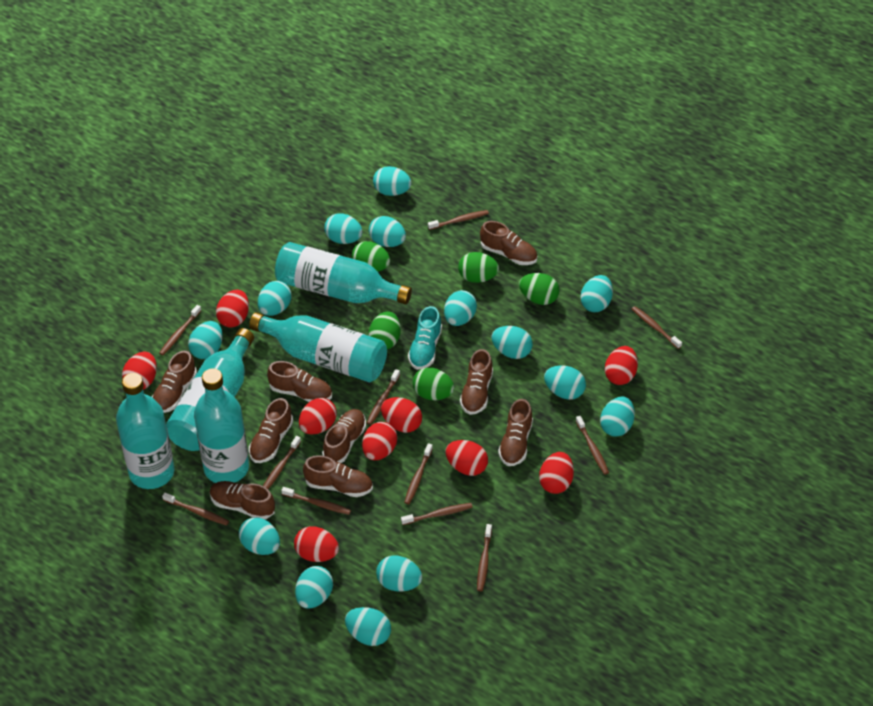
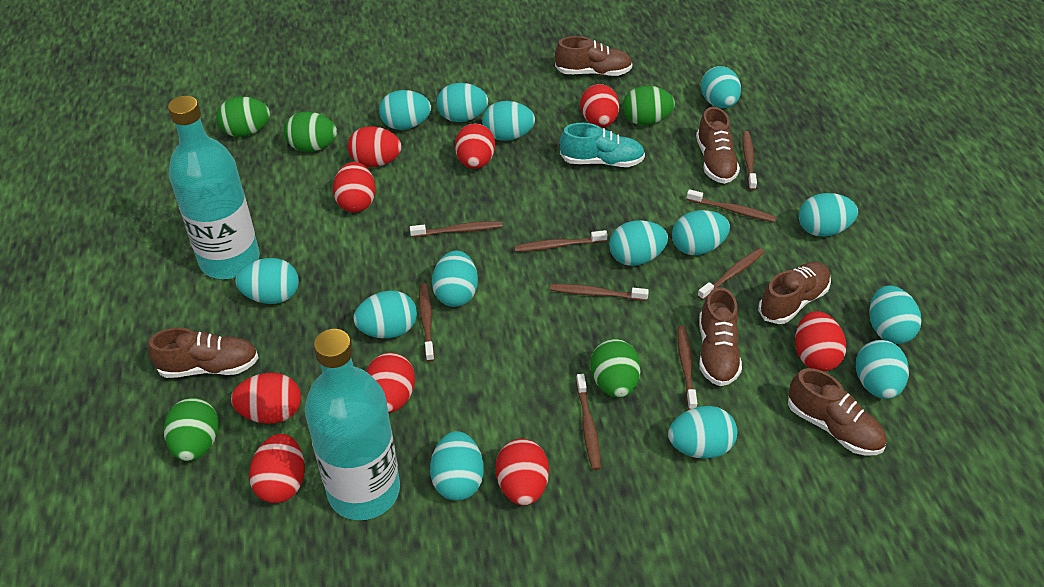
brown shoe: 9 -> 6
brown toothbrush: 11 -> 9
turquoise bottle: 5 -> 2

